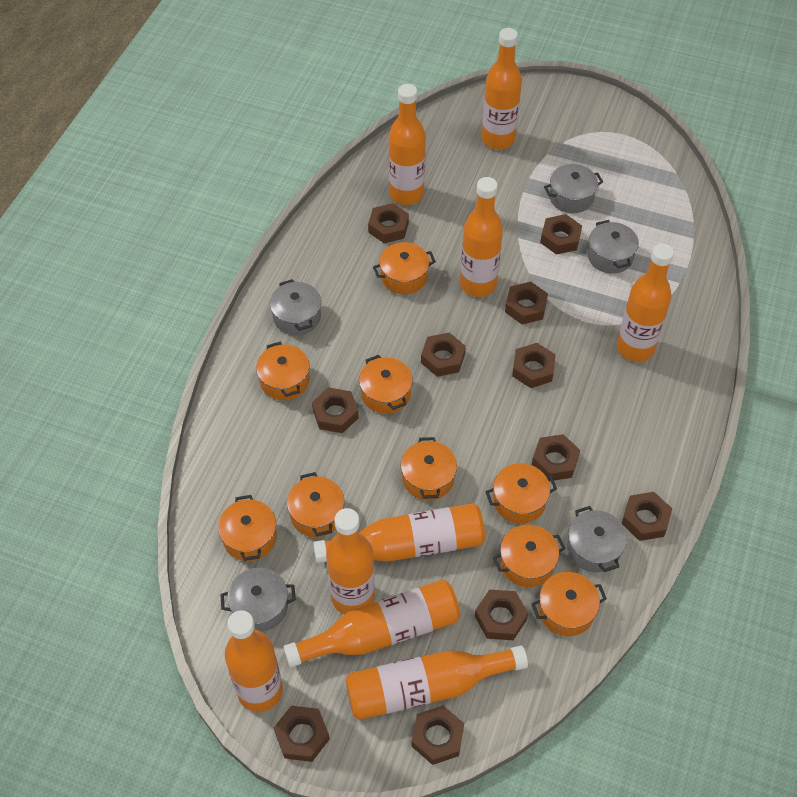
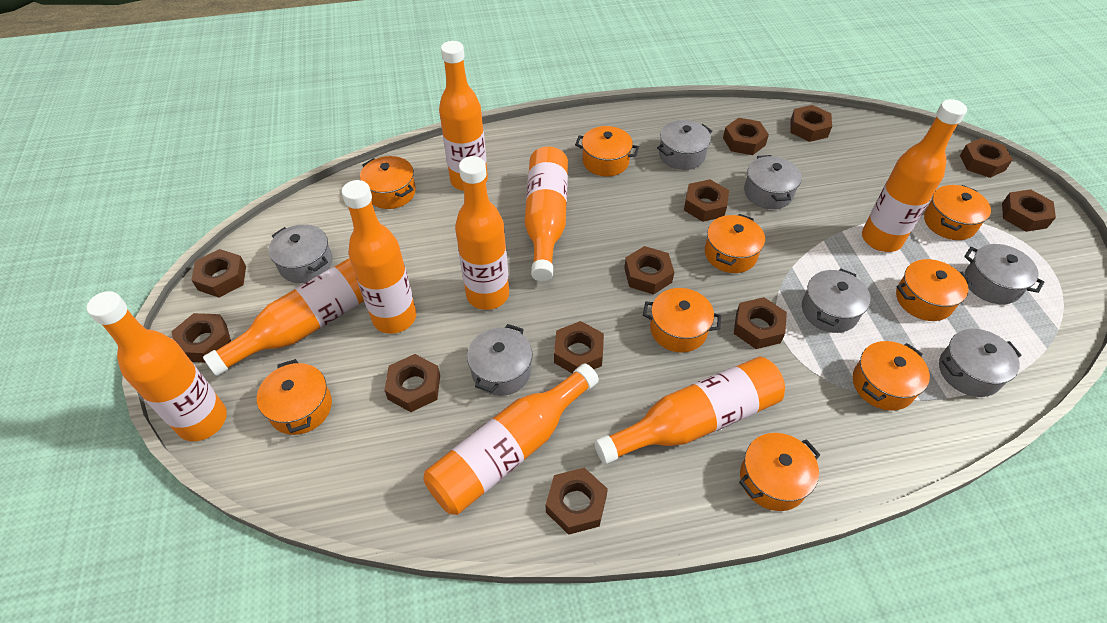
brown nut: 11 -> 12
grey pot: 5 -> 7

